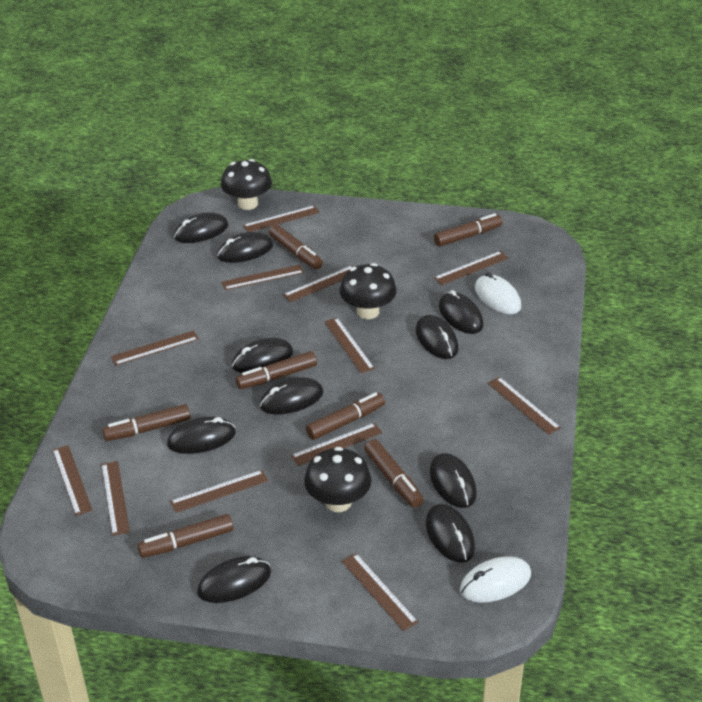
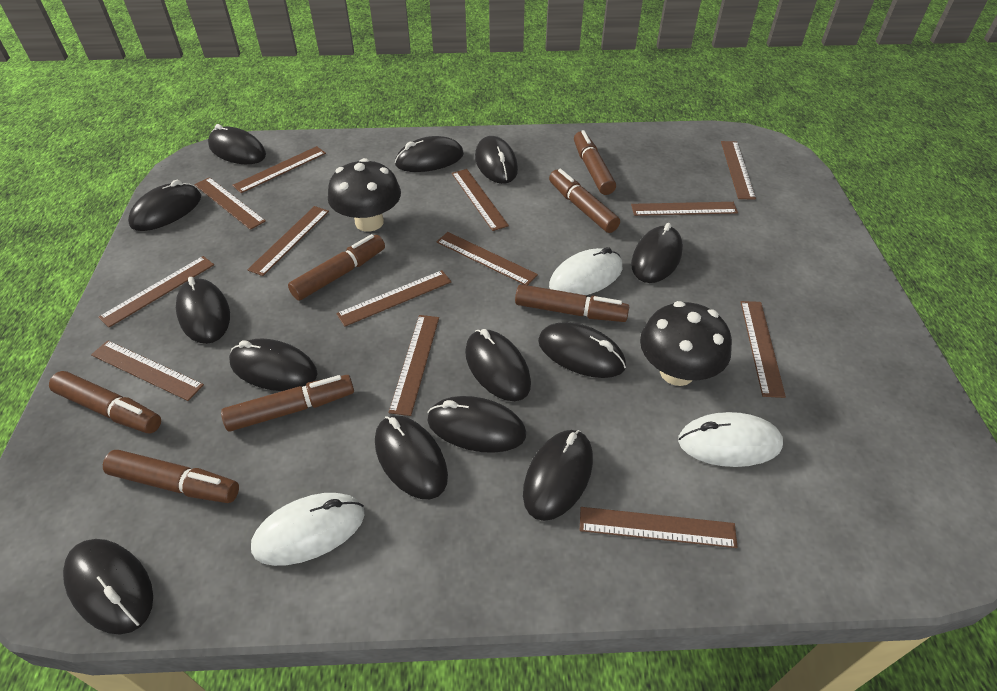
black mouse: 10 -> 13
black mushroom: 3 -> 2
brown ruler: 12 -> 13
white mouse: 2 -> 3

